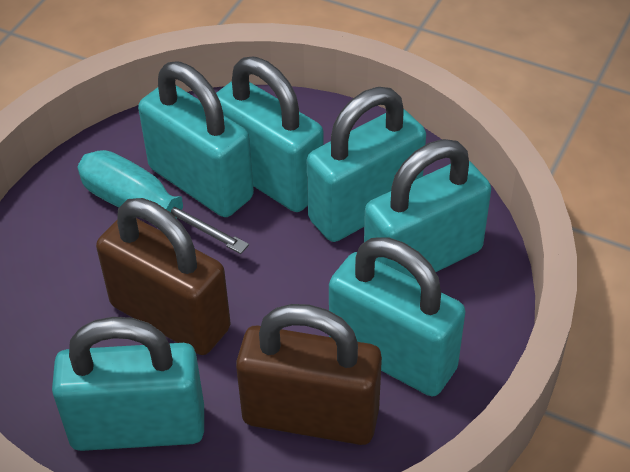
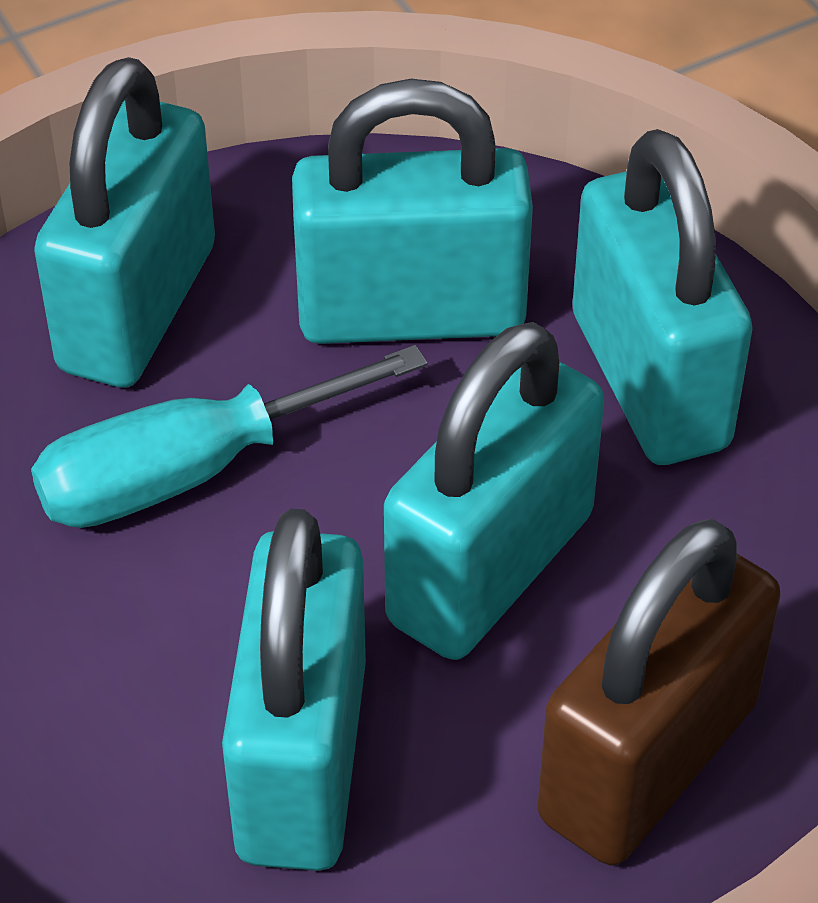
brown padlock: 2 -> 1
turquoise padlock: 6 -> 5

